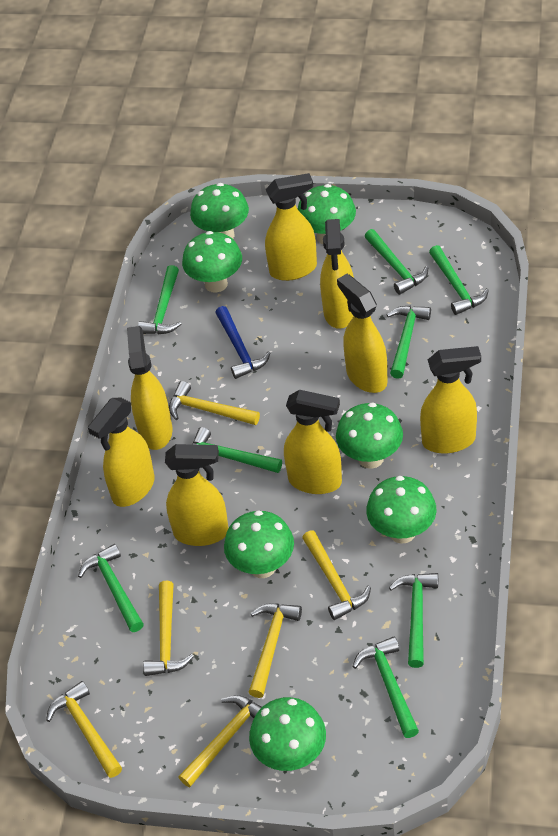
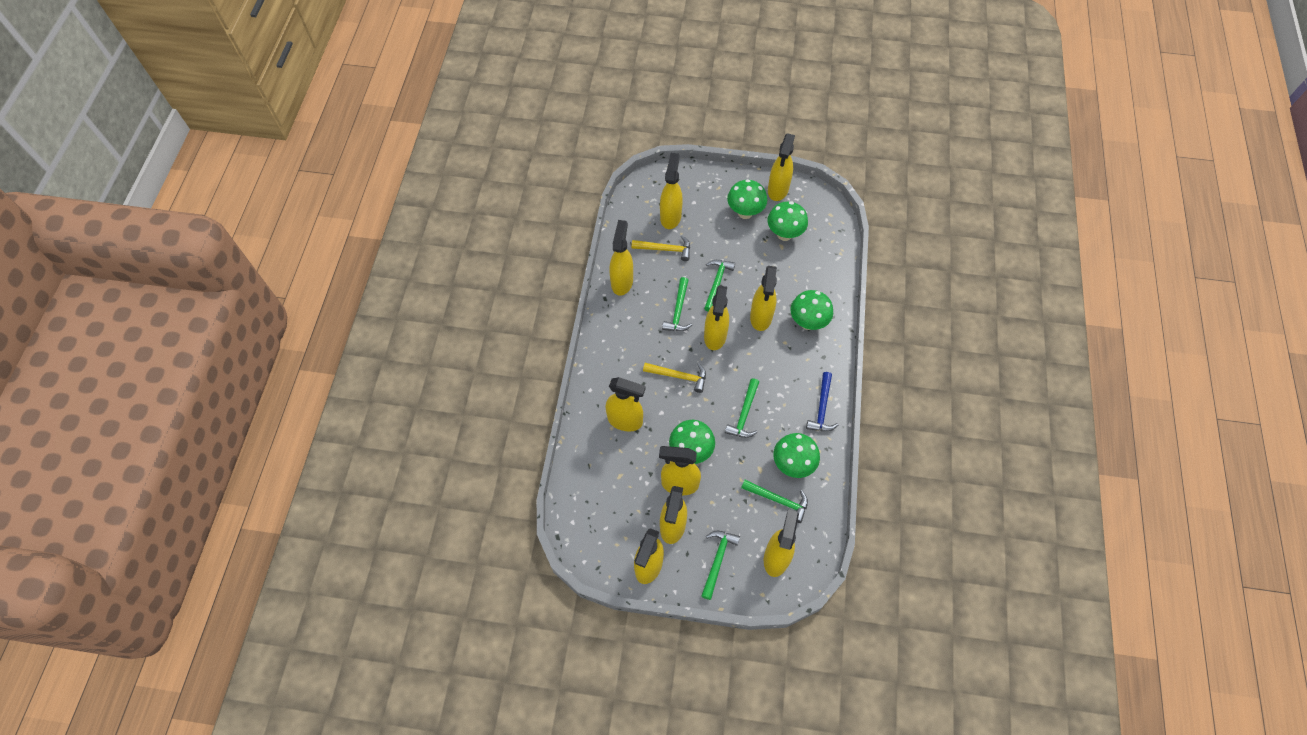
green hammer: 8 -> 5
green mushroom: 7 -> 5
yellow hammer: 6 -> 2
yellow spray bottle: 8 -> 10

